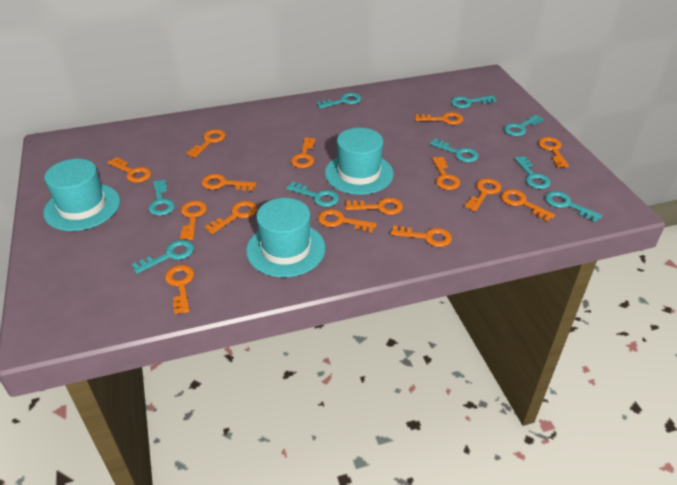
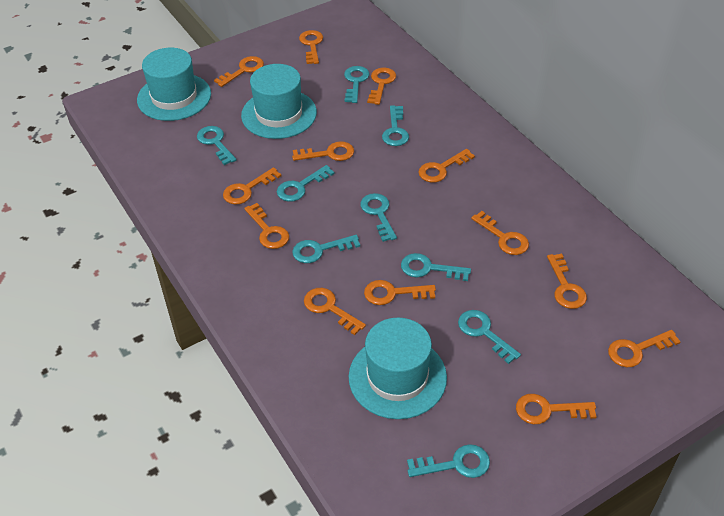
orange key: 15 -> 13

